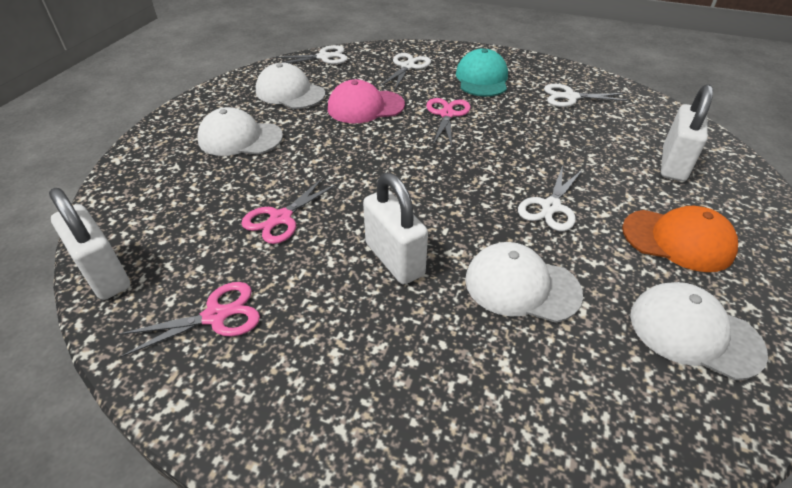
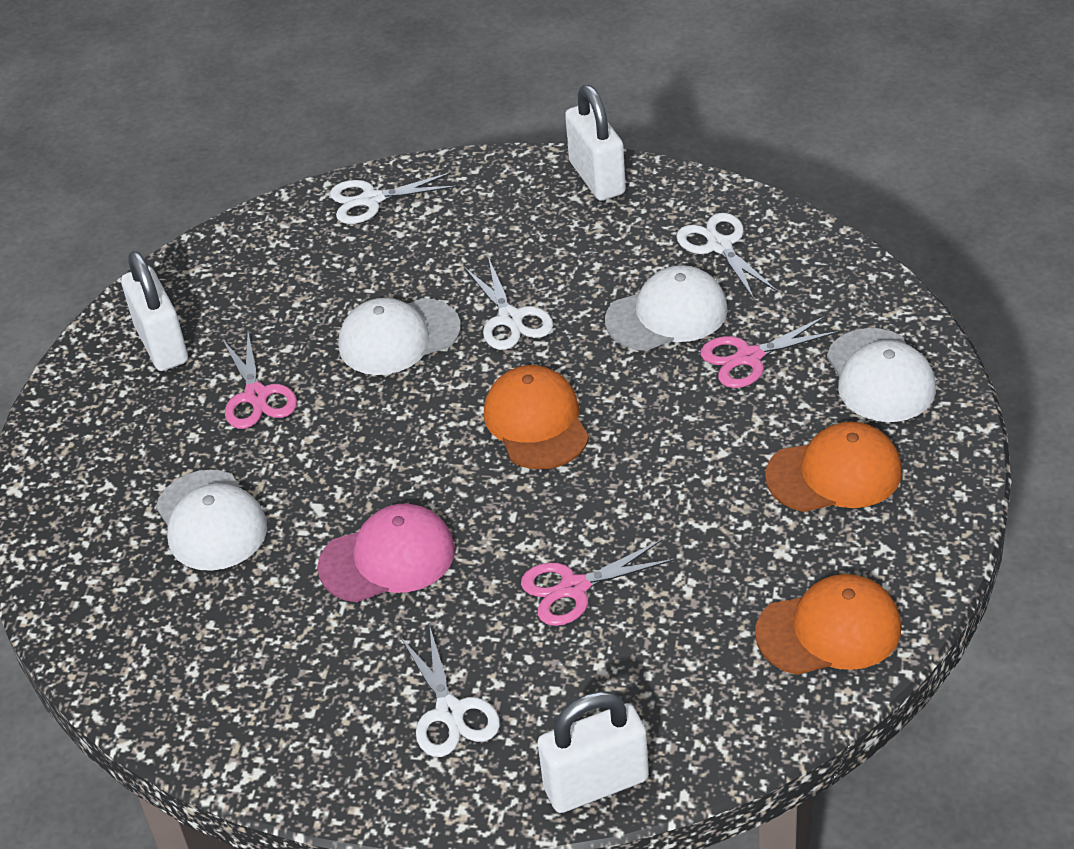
orange cap: 1 -> 3
turquoise cap: 1 -> 0

